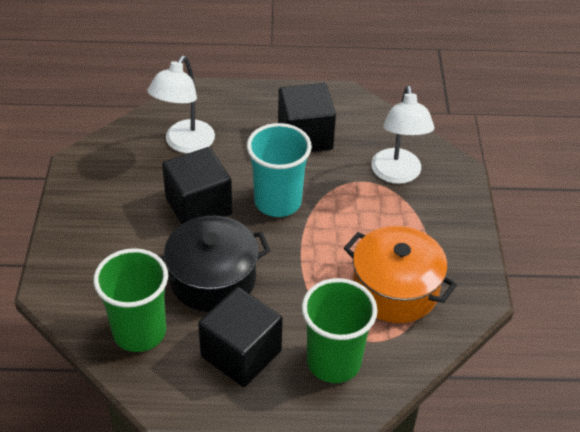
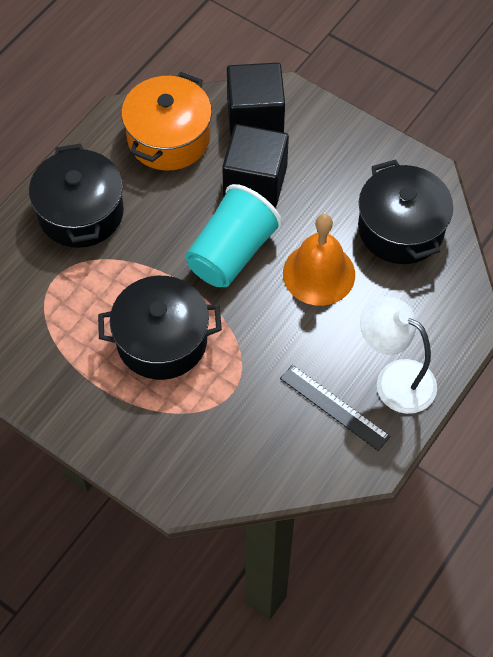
black cube: 3 -> 2
black pot: 1 -> 3
black ruler: 0 -> 1
green cup: 2 -> 0
orange bell: 0 -> 1
white lamp: 2 -> 1

